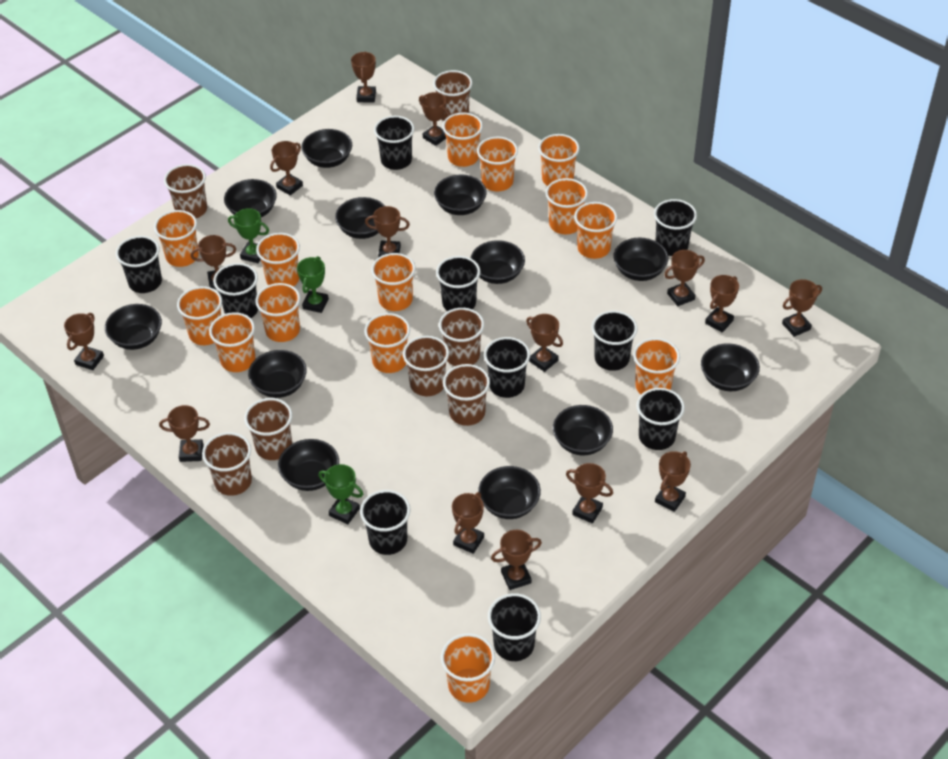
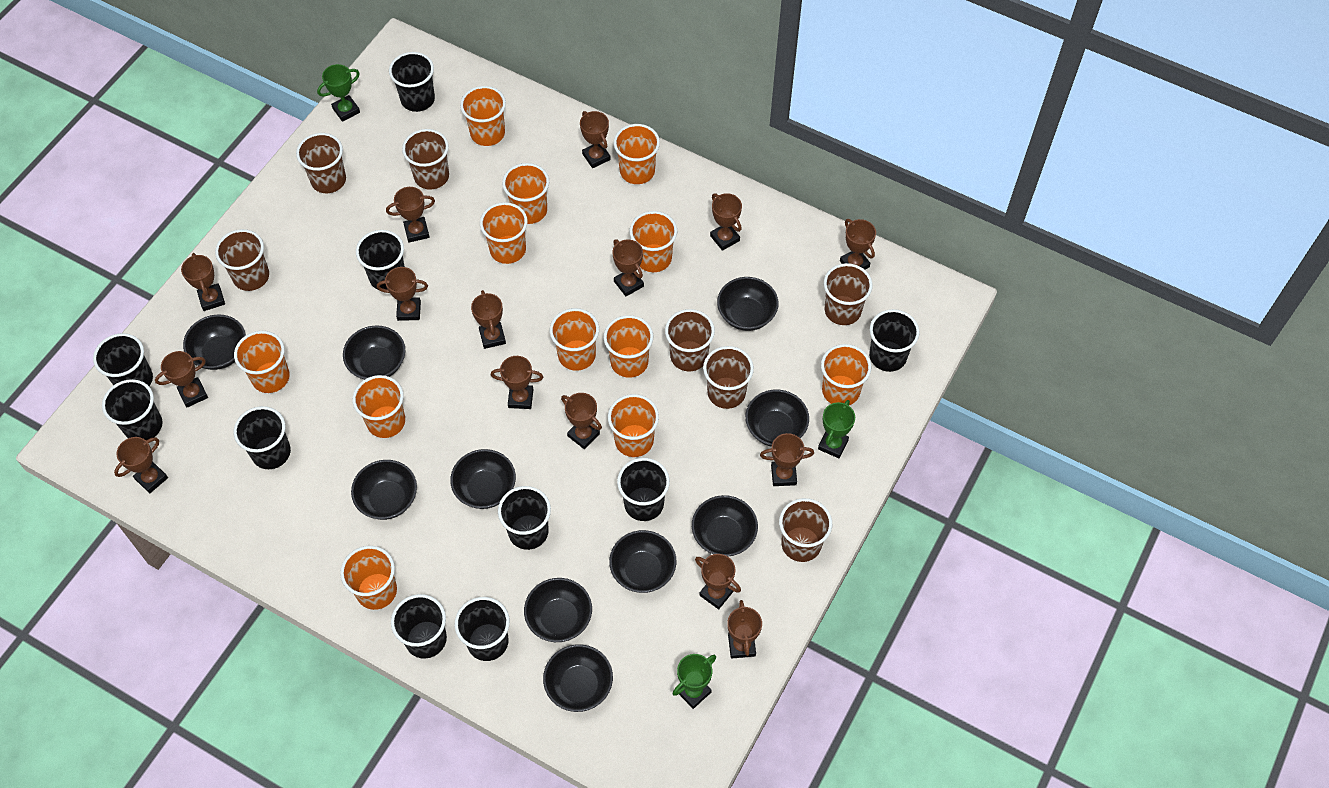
black bowl: 12 -> 10
orange cup: 14 -> 12

